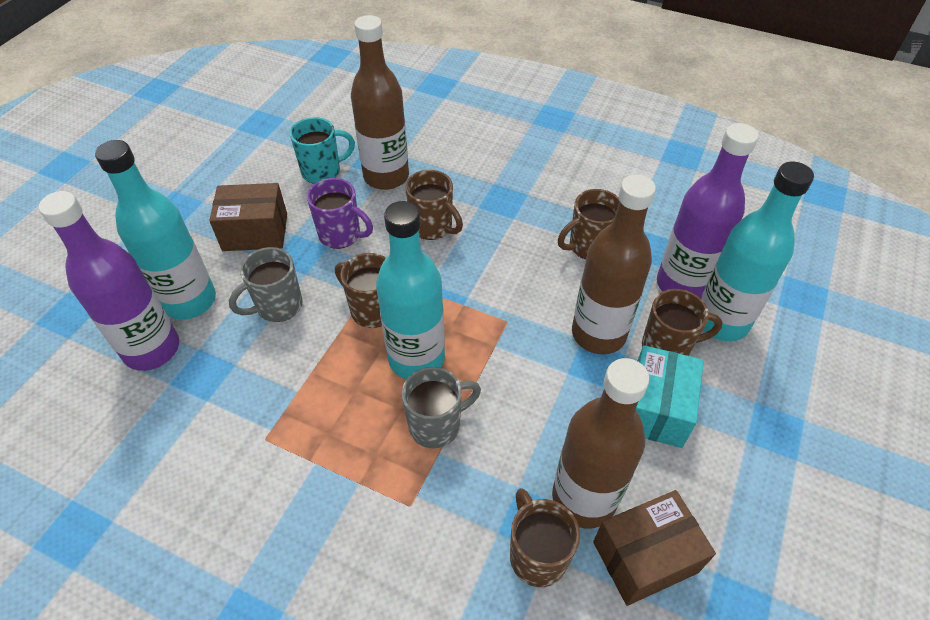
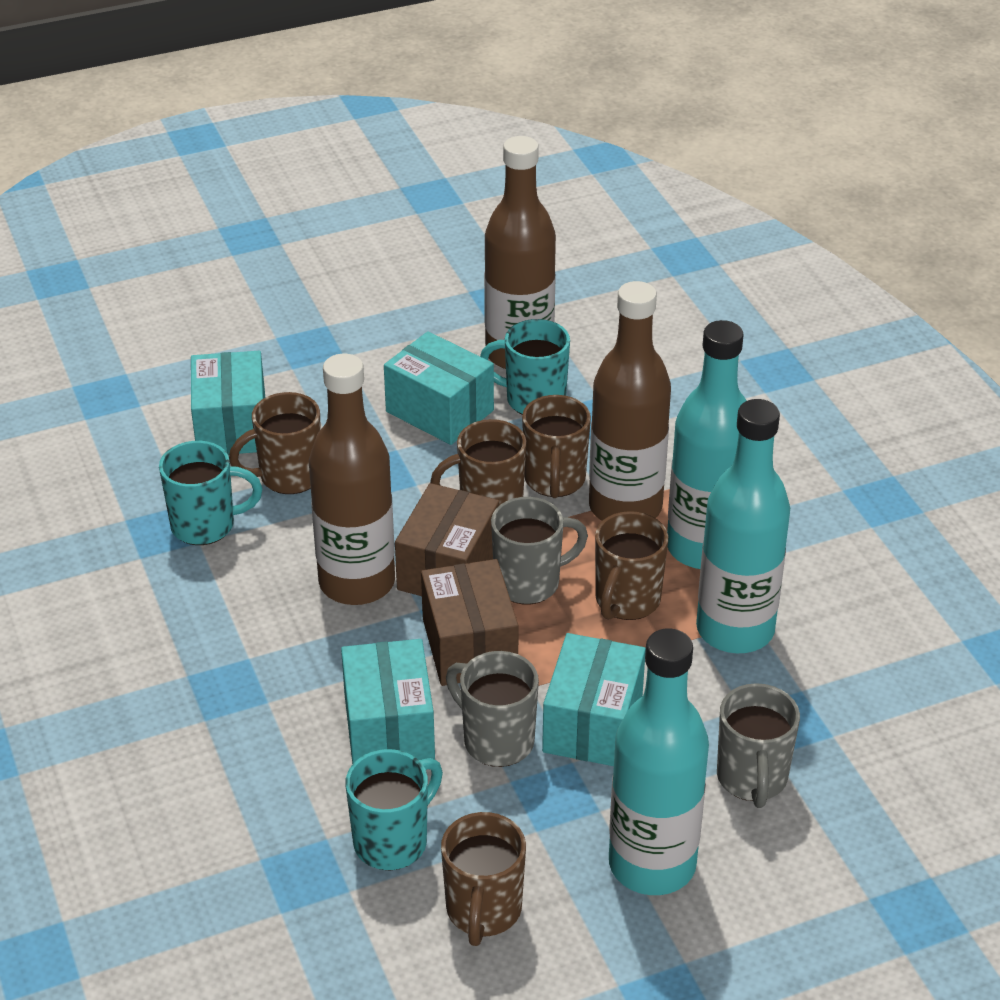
grey mug: 2 -> 3
purple bottle: 2 -> 0
purple mug: 1 -> 0
turquoise box: 1 -> 4
turquoise mug: 1 -> 3

